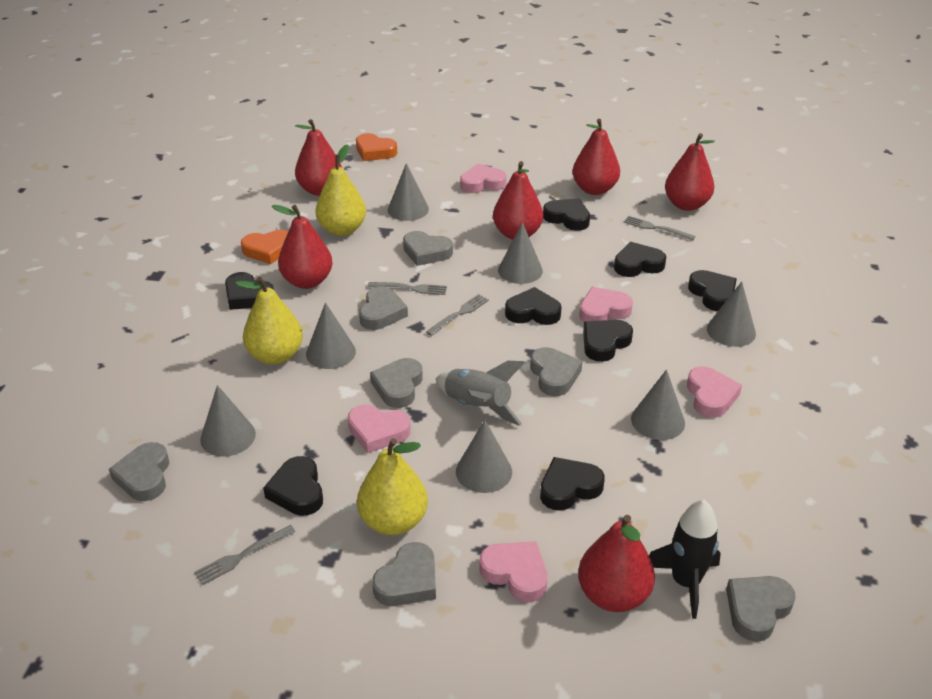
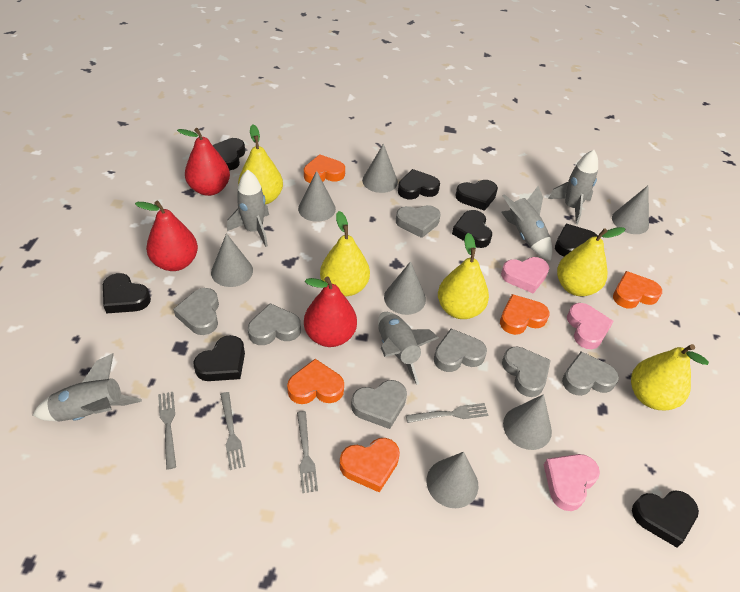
black rocket: 1 -> 0
grey rocket: 1 -> 5
orange heart: 2 -> 5
pink heart: 5 -> 3
red pear: 6 -> 3
yellow pear: 3 -> 5

